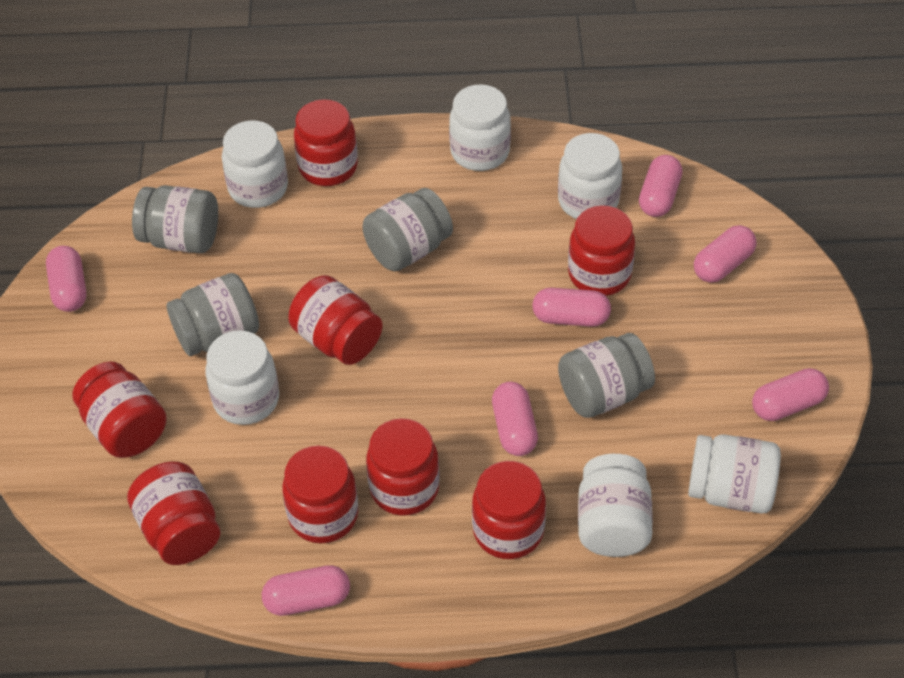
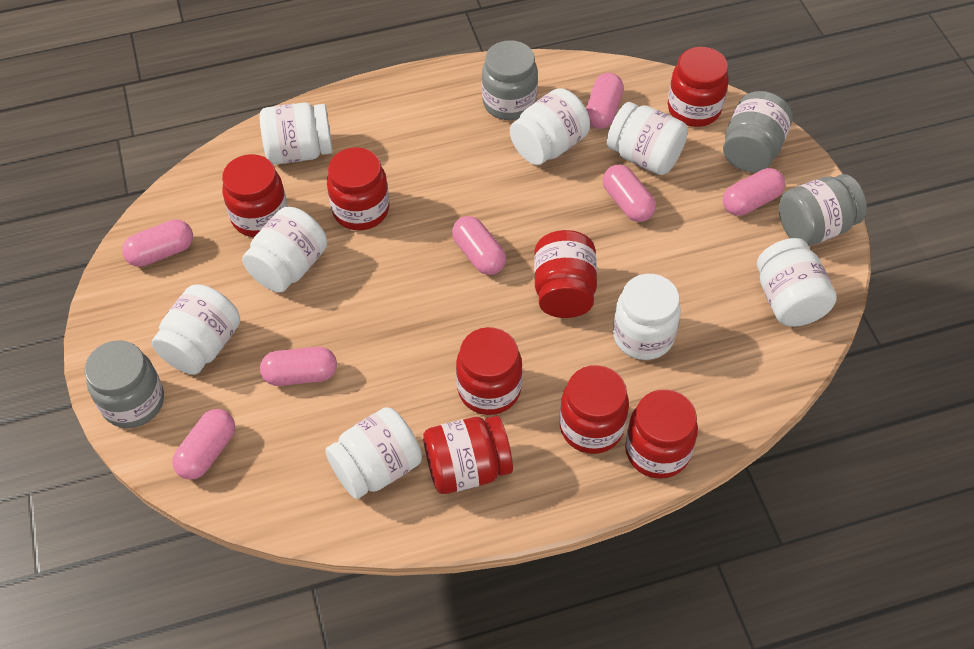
white jar: 6 -> 8

